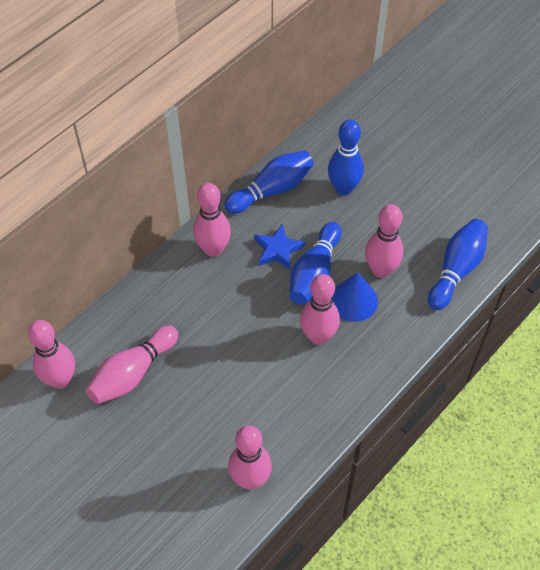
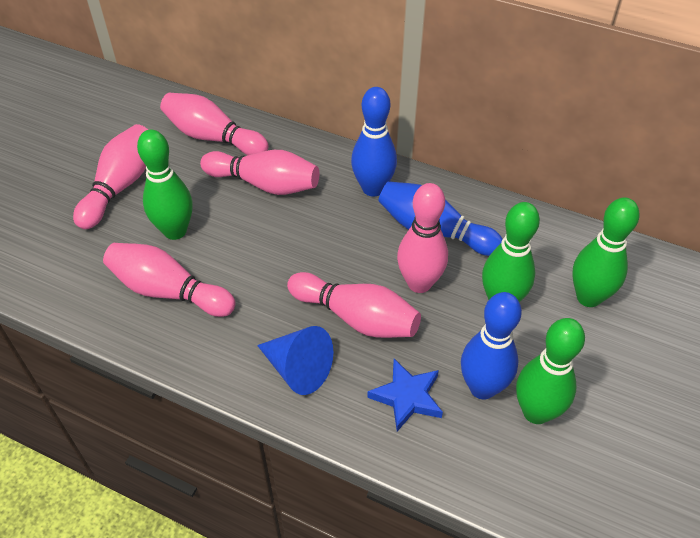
blue bowling pin: 4 -> 3
green bowling pin: 0 -> 4

